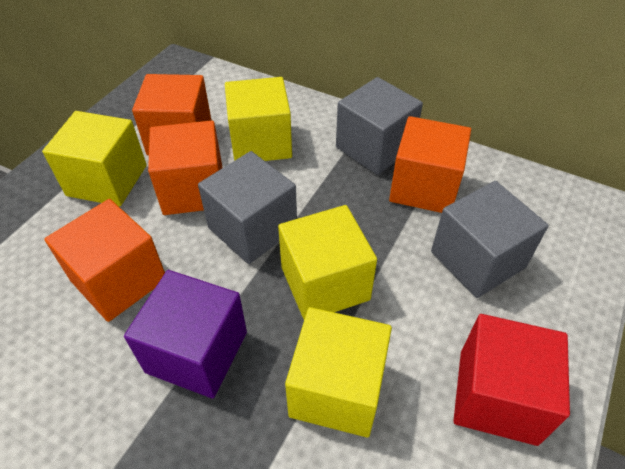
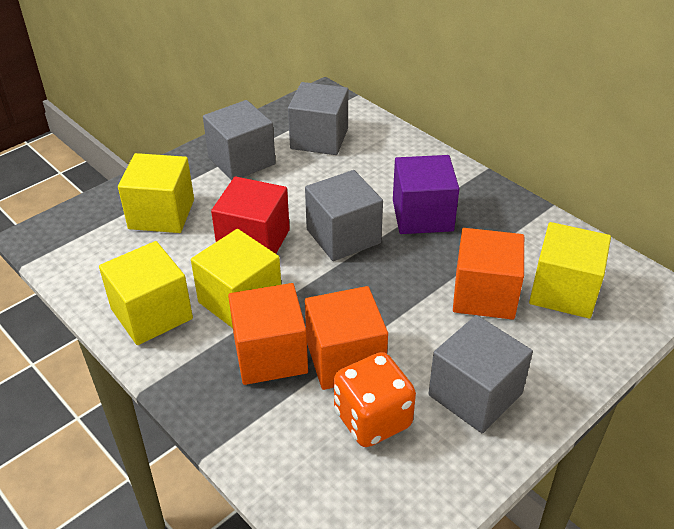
grey cube: 3 -> 4
orange cube: 4 -> 3
orange dice: 0 -> 1

